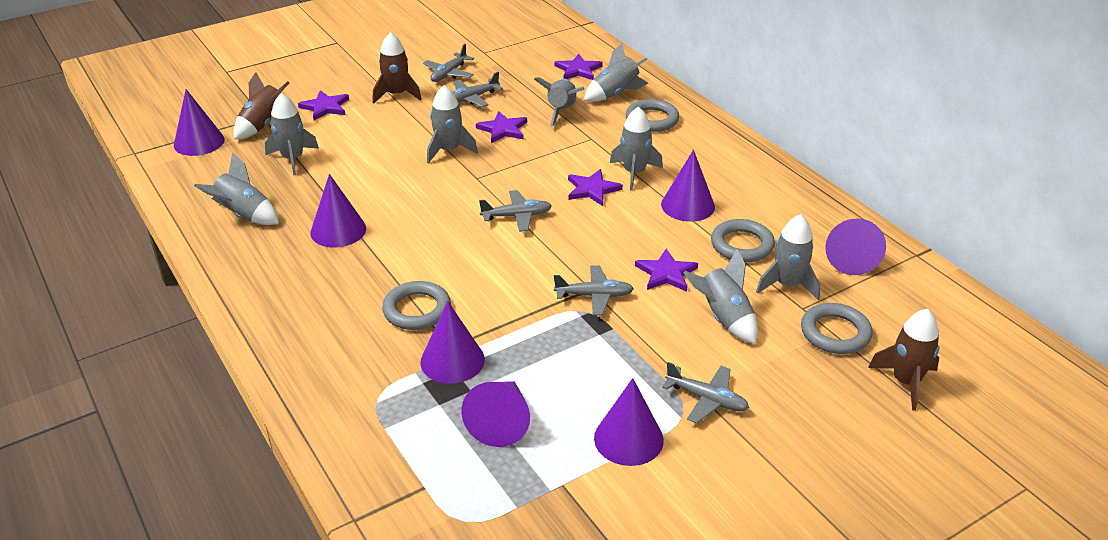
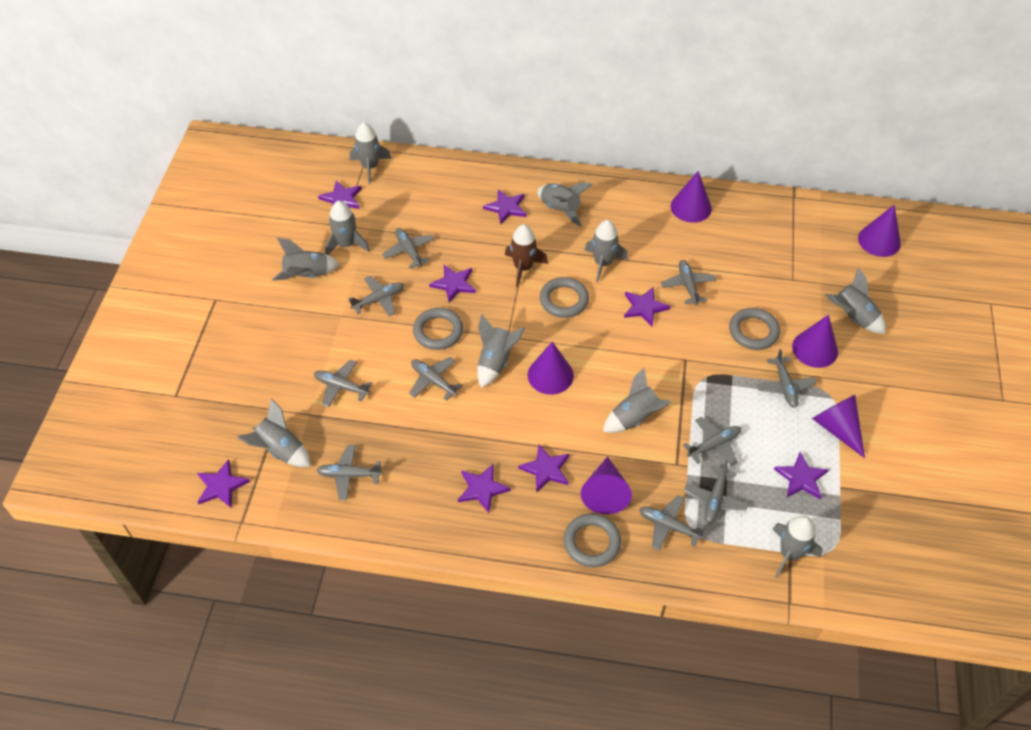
brown rocket: 3 -> 1
grey plane: 5 -> 10
grey rocket: 8 -> 10
purple cone: 7 -> 6
purple star: 5 -> 8

